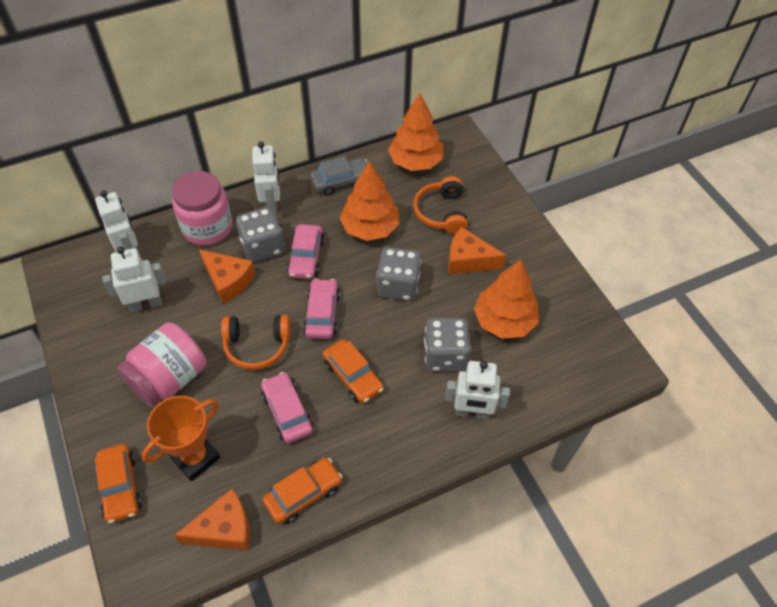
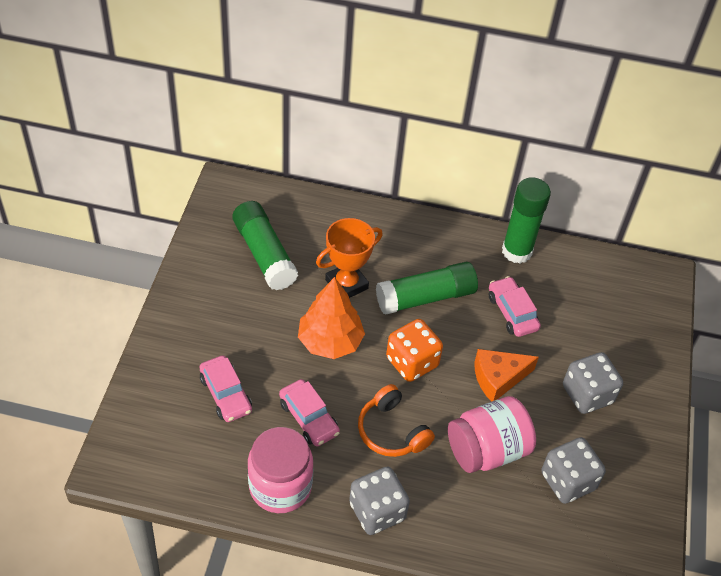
green glue stick: 0 -> 3
grey car: 1 -> 0
orange car: 3 -> 0
orange cheese: 3 -> 1
orange dice: 0 -> 1
orange headphones: 2 -> 1
orange tree: 3 -> 1
white robot: 4 -> 0

